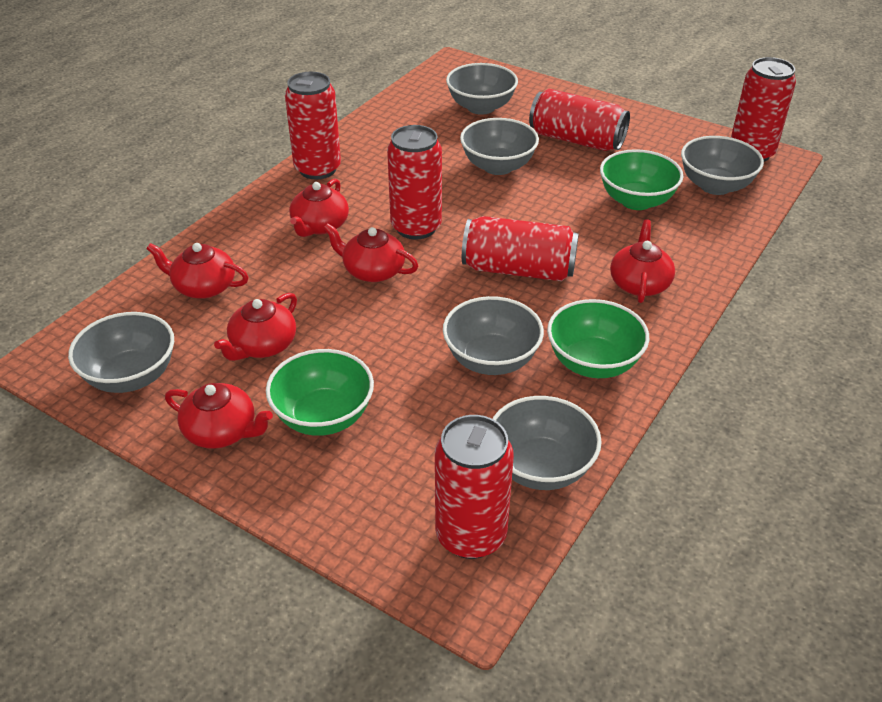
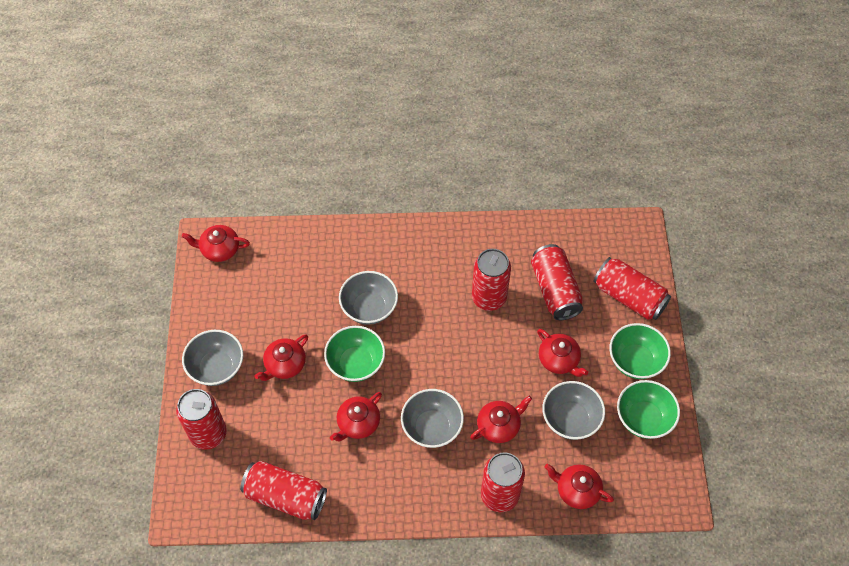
grey bowl: 6 -> 4

